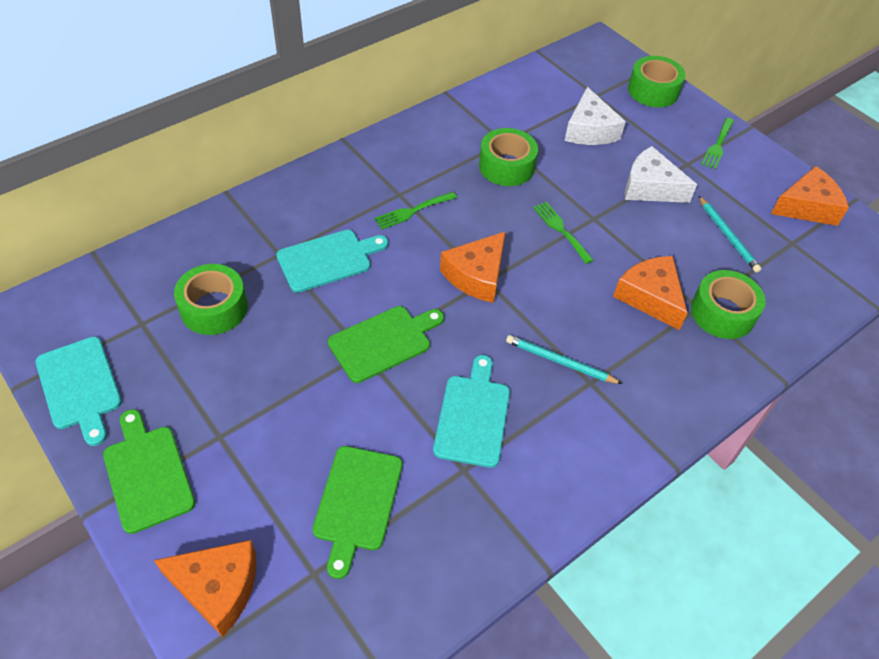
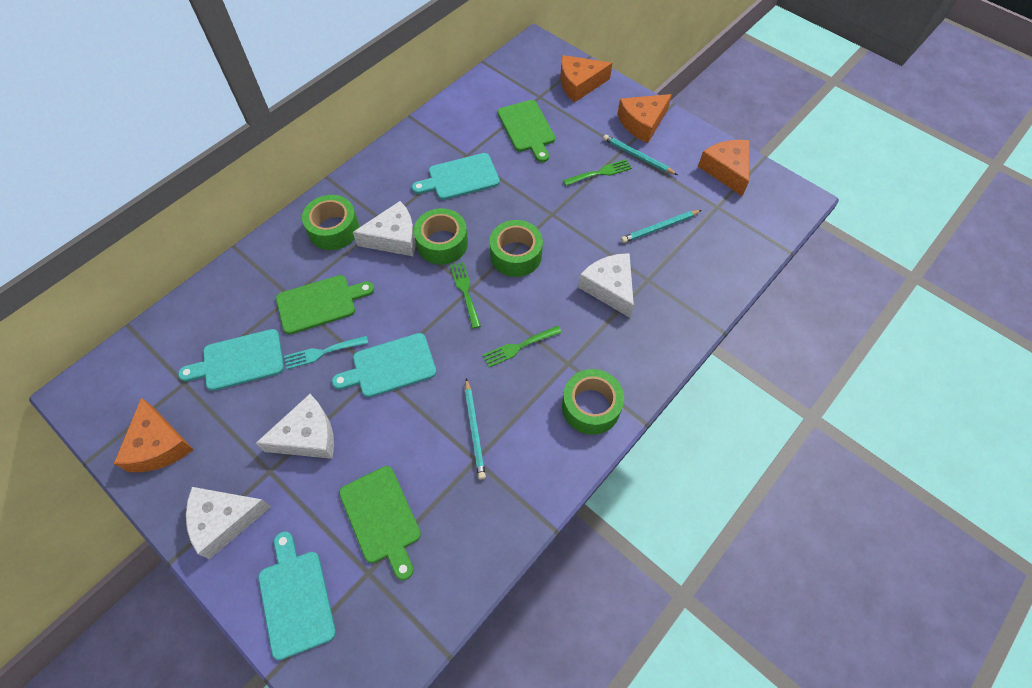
turquoise cutting board: 3 -> 4
turquoise fork: 0 -> 1
turquoise pencil: 2 -> 3
white cheese: 2 -> 4

